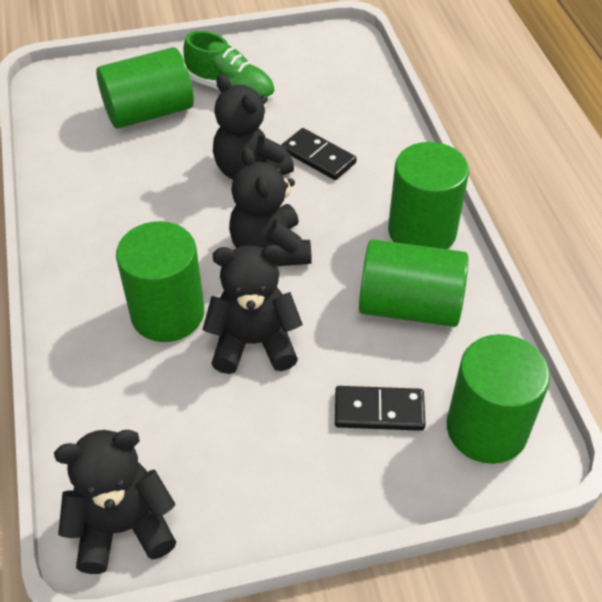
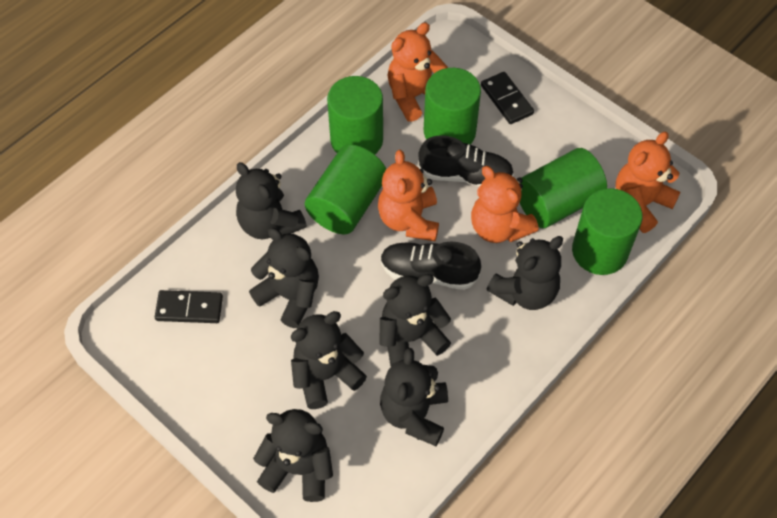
black shoe: 0 -> 2
black teddy bear: 4 -> 7
green shoe: 1 -> 0
orange teddy bear: 0 -> 4

